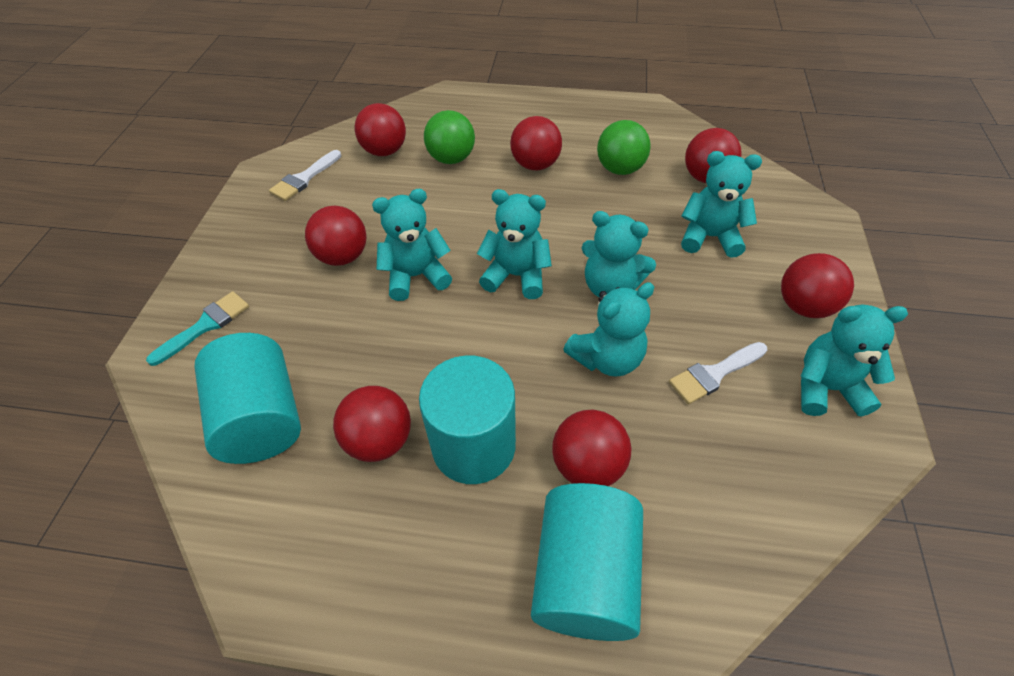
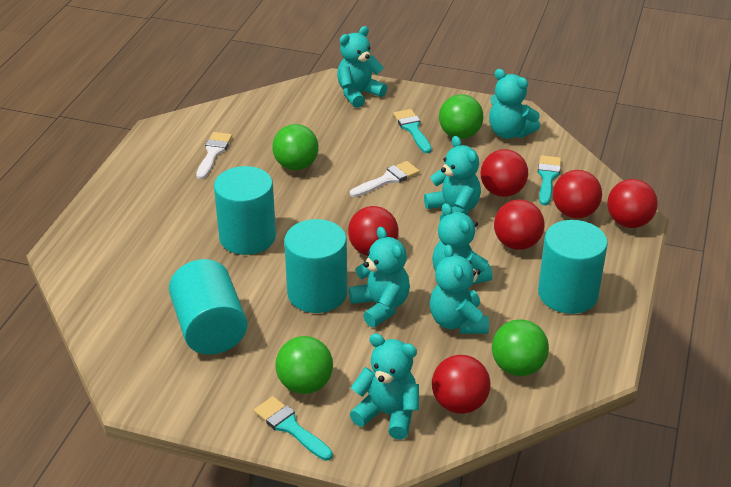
green ball: 2 -> 4
red ball: 7 -> 6
turquoise brush: 1 -> 3
turquoise cylinder: 3 -> 4
turquoise teddy bear: 6 -> 7

